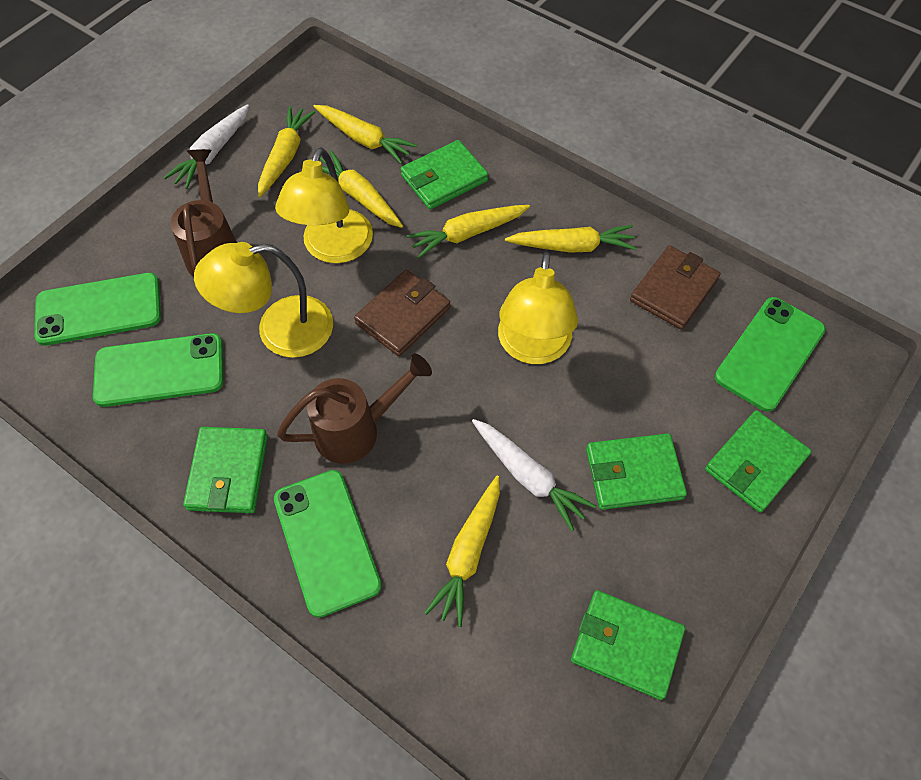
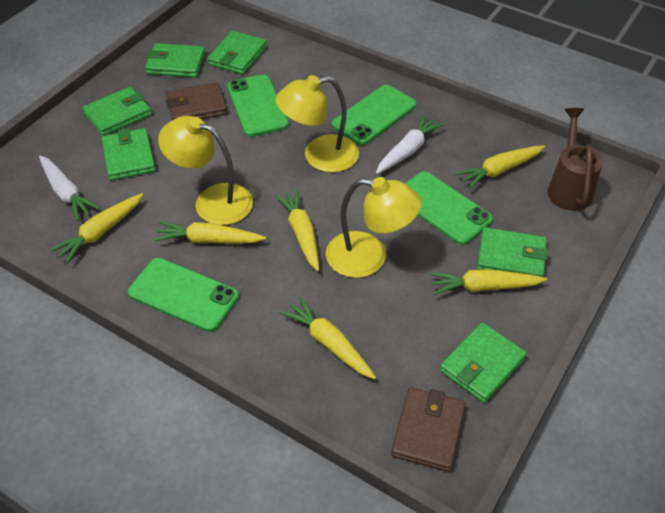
brown watering can: 2 -> 1
green wallet: 5 -> 6

